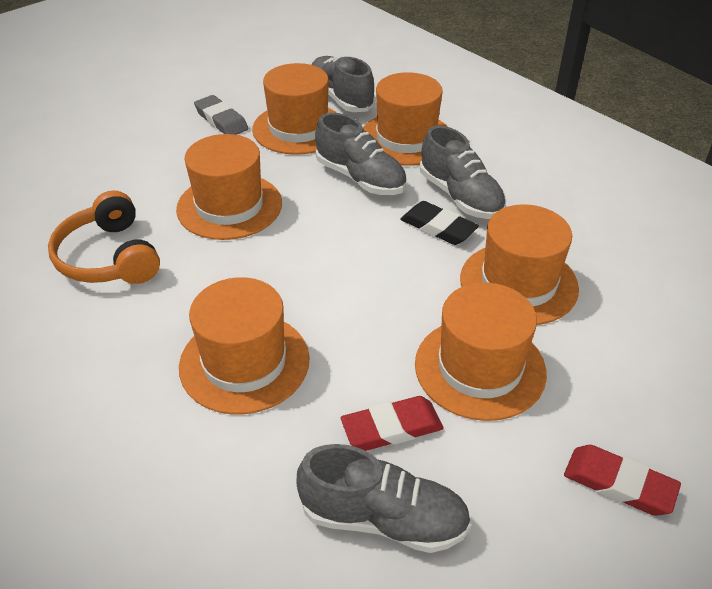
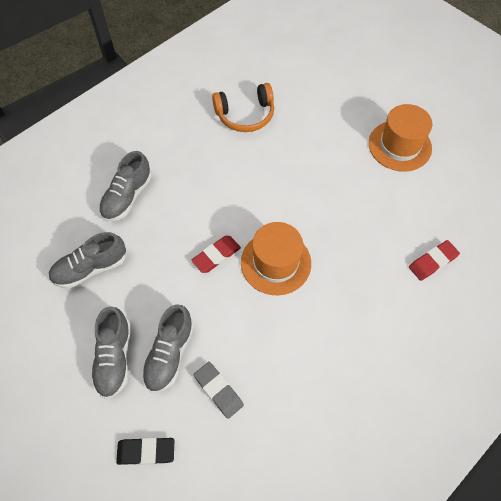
orange hat: 6 -> 2

